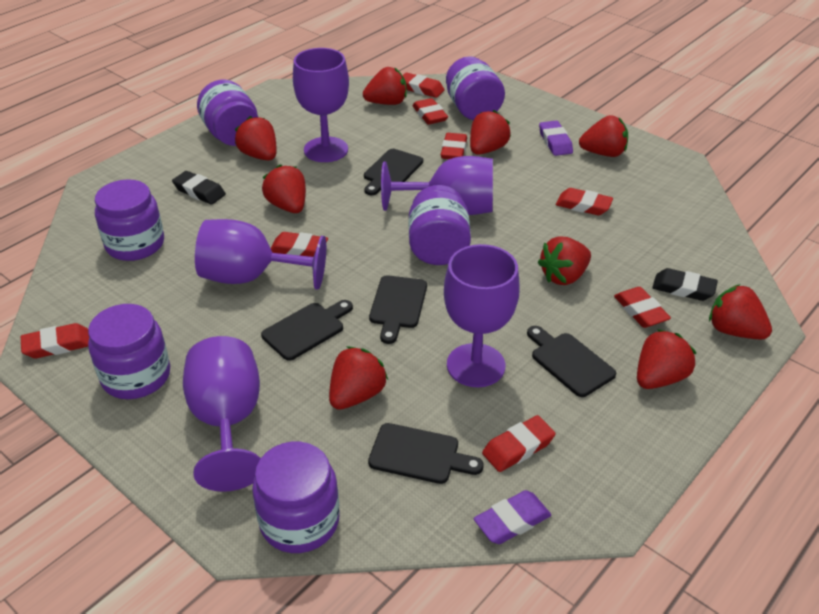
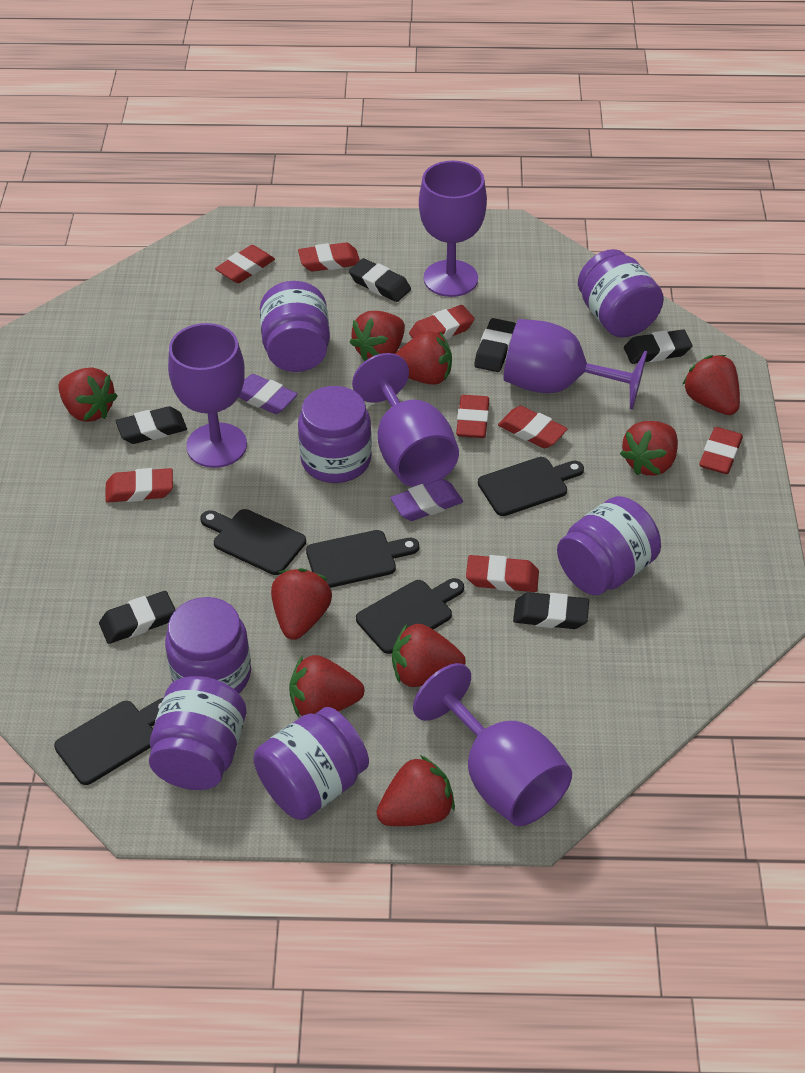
black eraser: 2 -> 6
purple jar: 6 -> 7

